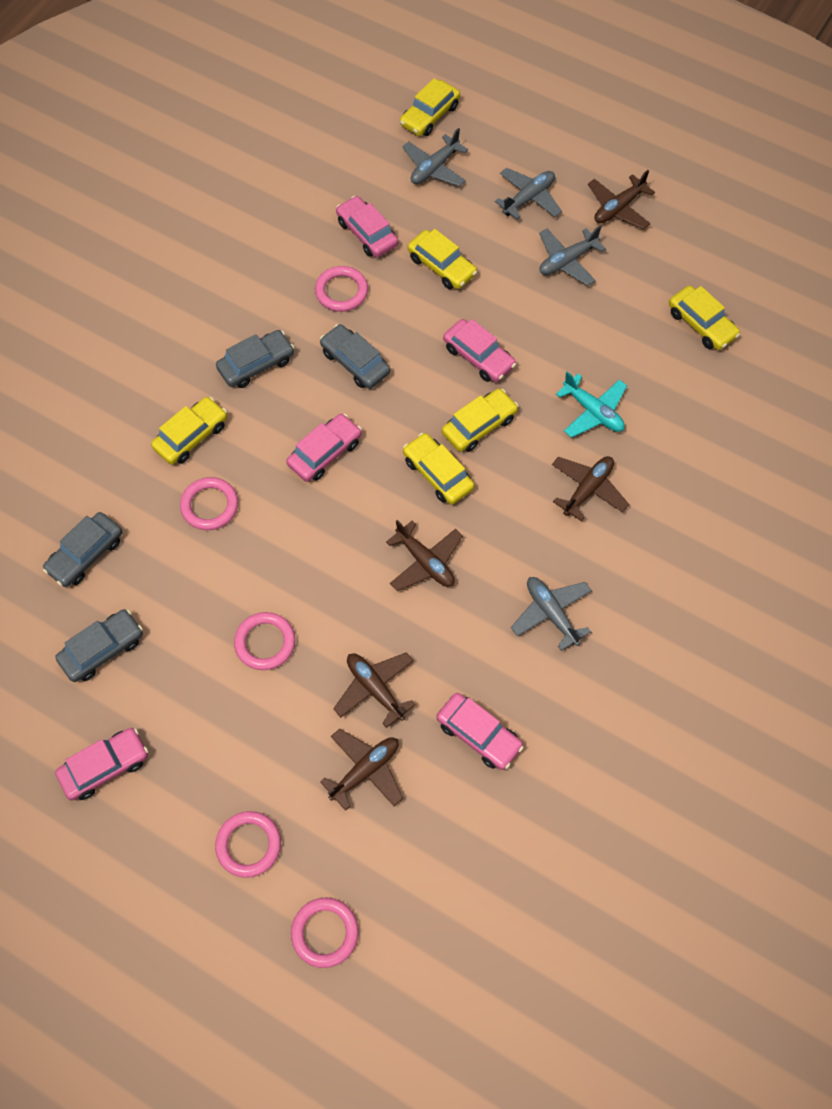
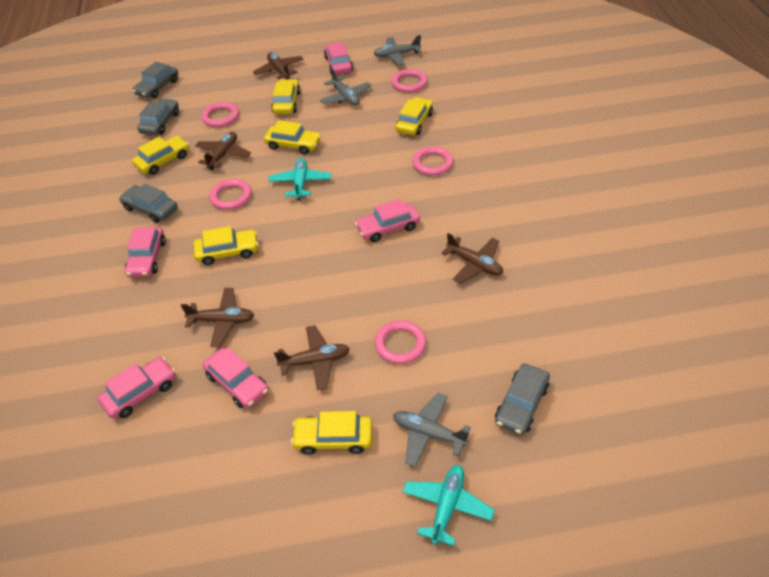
grey plane: 4 -> 3
turquoise plane: 1 -> 2

